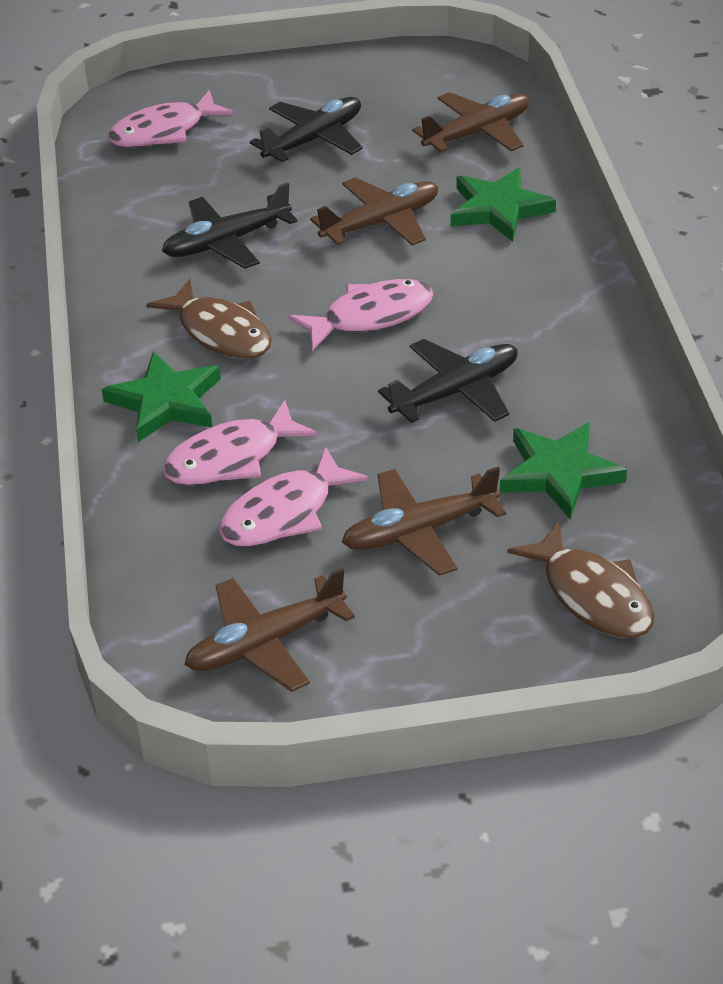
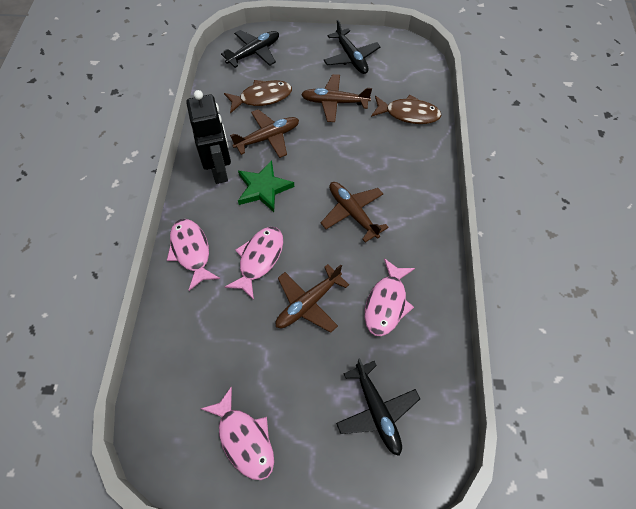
black robot: 0 -> 1
green star: 3 -> 1

